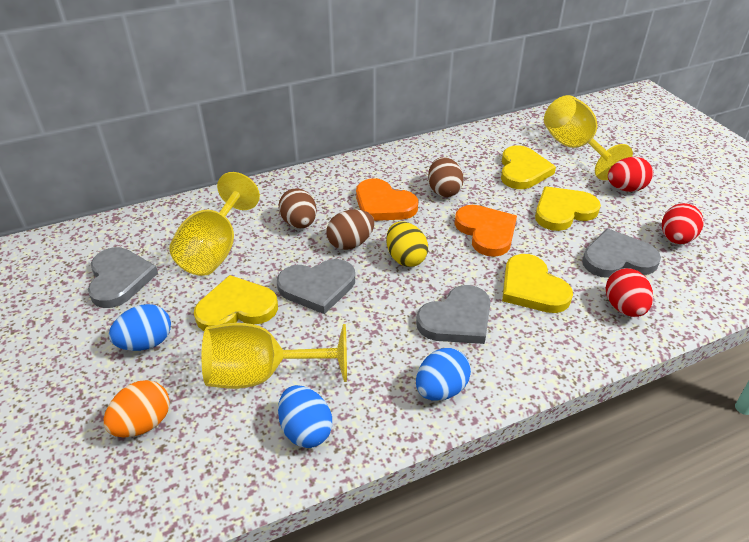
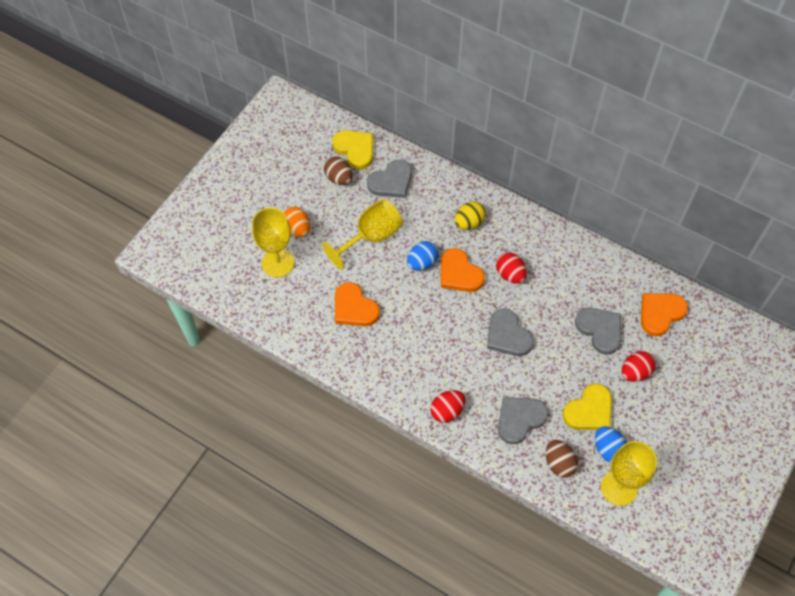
blue egg: 3 -> 2
brown egg: 3 -> 2
orange heart: 2 -> 3
yellow heart: 4 -> 2

